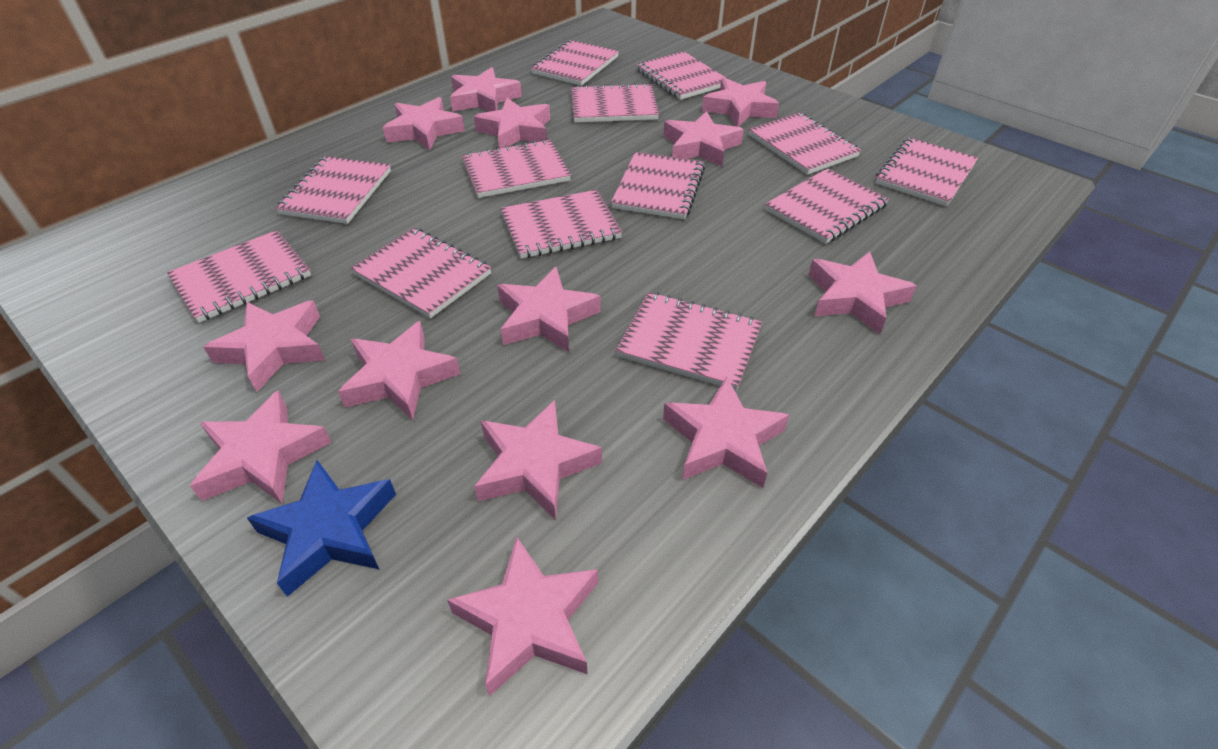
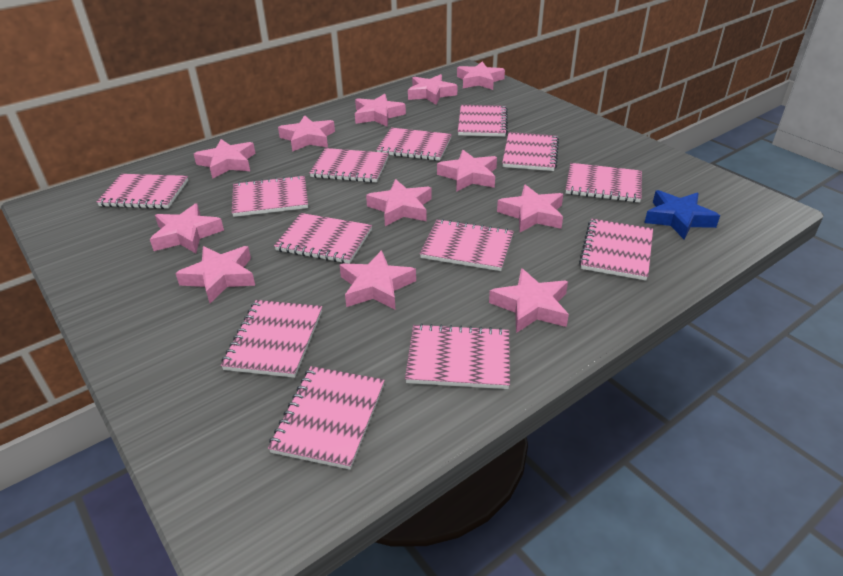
pink star: 13 -> 12

